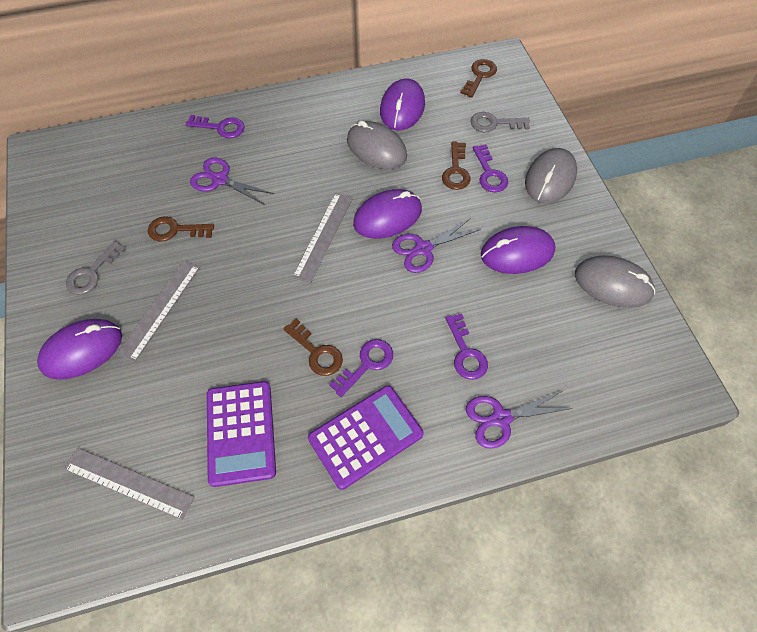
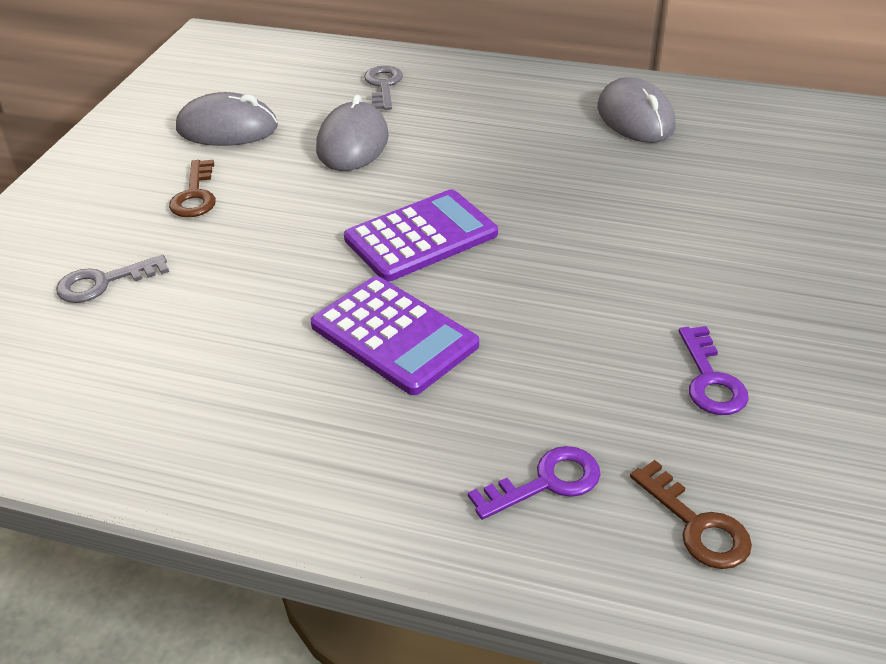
brown key: 4 -> 2
grey ruler: 3 -> 0
purple key: 4 -> 2
purple mouse: 4 -> 0
purple scissors: 3 -> 0

